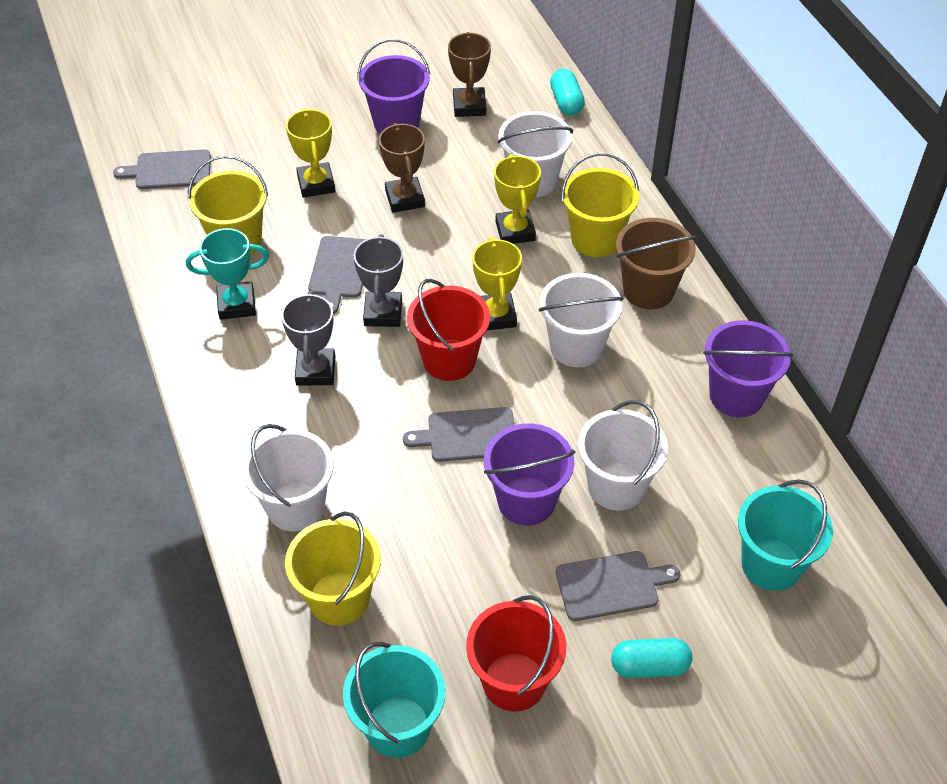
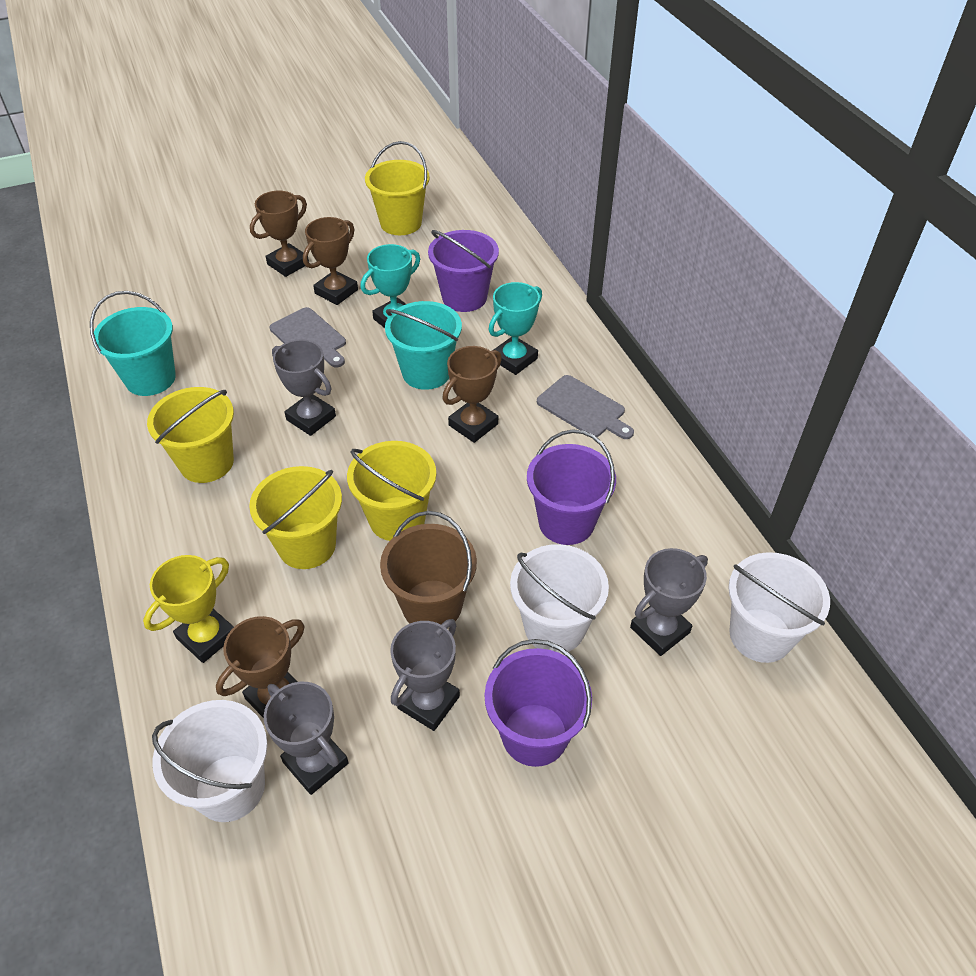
brown trophy: 2 -> 4
grey cutting board: 4 -> 2
grey trophy: 2 -> 4
red bucket: 2 -> 0
turquoise capsule: 2 -> 0
turquoise trophy: 1 -> 2
white bucket: 4 -> 3
yellow bucket: 3 -> 4
yellow trophy: 3 -> 1

